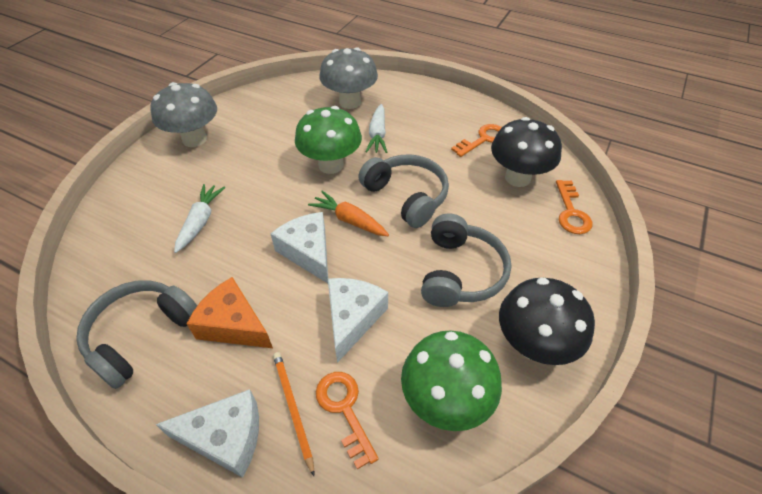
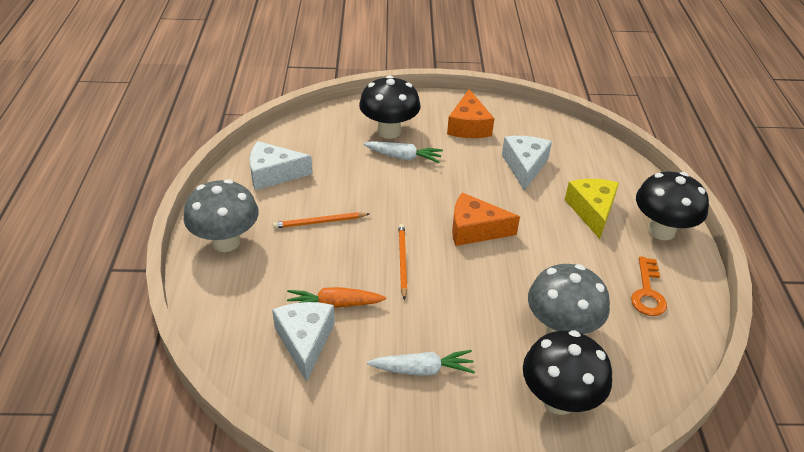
black mushroom: 2 -> 3
green mushroom: 2 -> 0
grey headphones: 3 -> 0
orange cheese: 1 -> 2
orange key: 3 -> 1
orange pencil: 1 -> 2
yellow cheese: 0 -> 1

